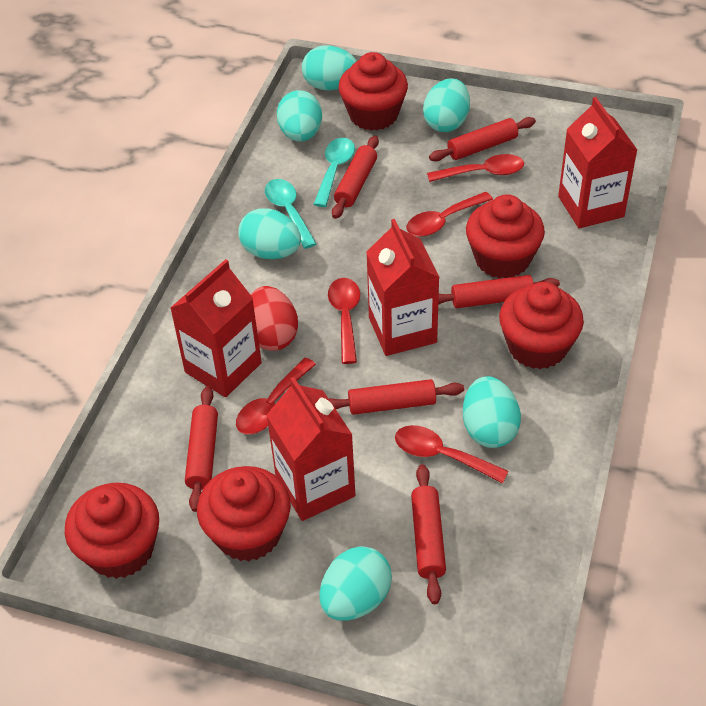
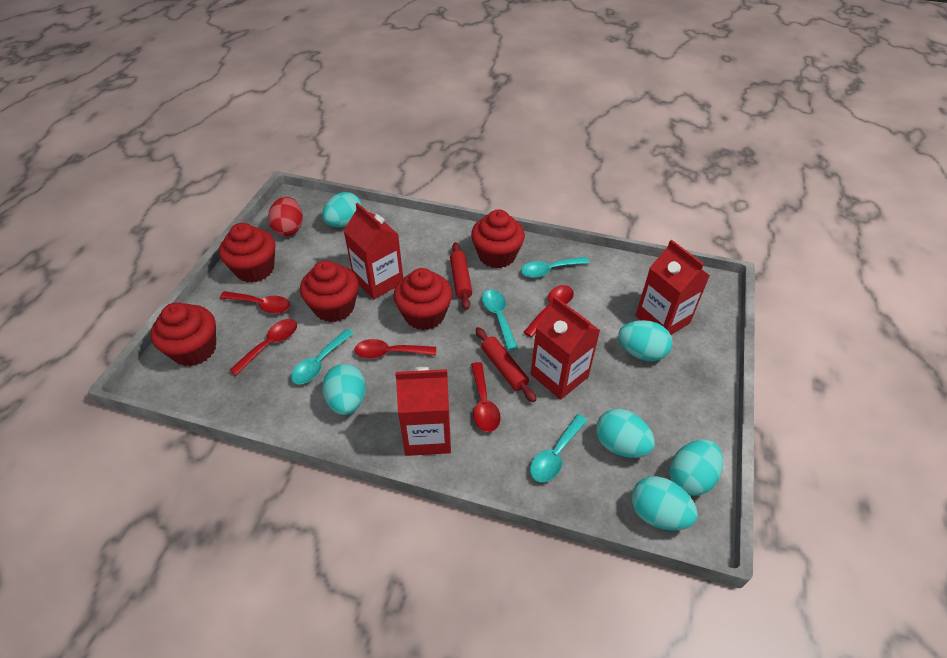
red rolling pin: 6 -> 2
turquoise spoon: 2 -> 4

